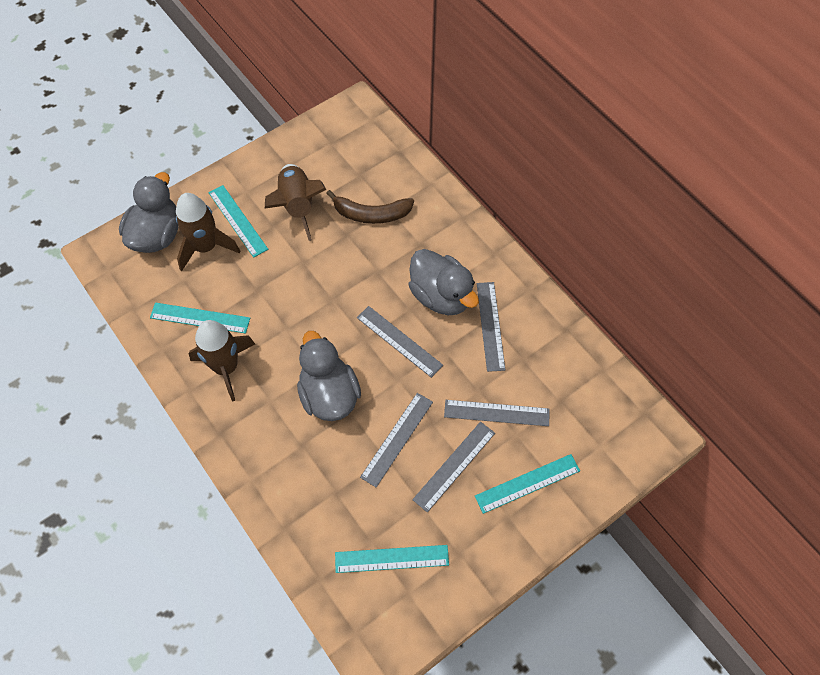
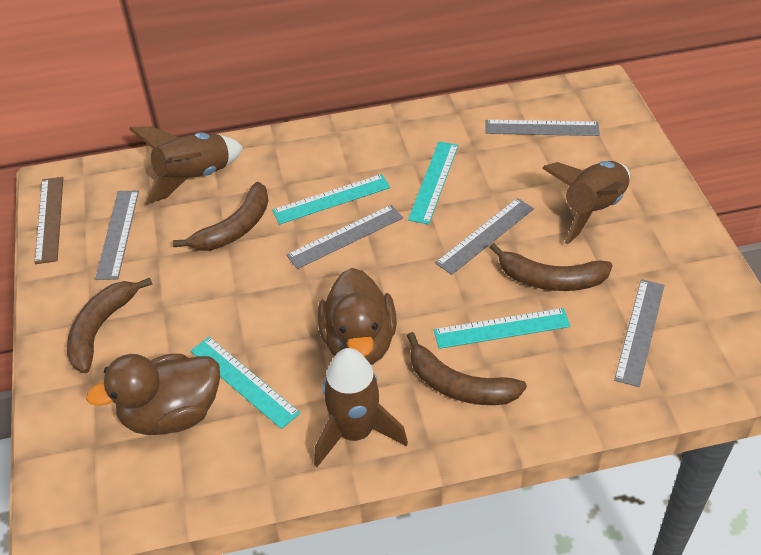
brown banana: 1 -> 4
brown duck: 0 -> 2
brown ruler: 0 -> 1
grey duck: 3 -> 0

